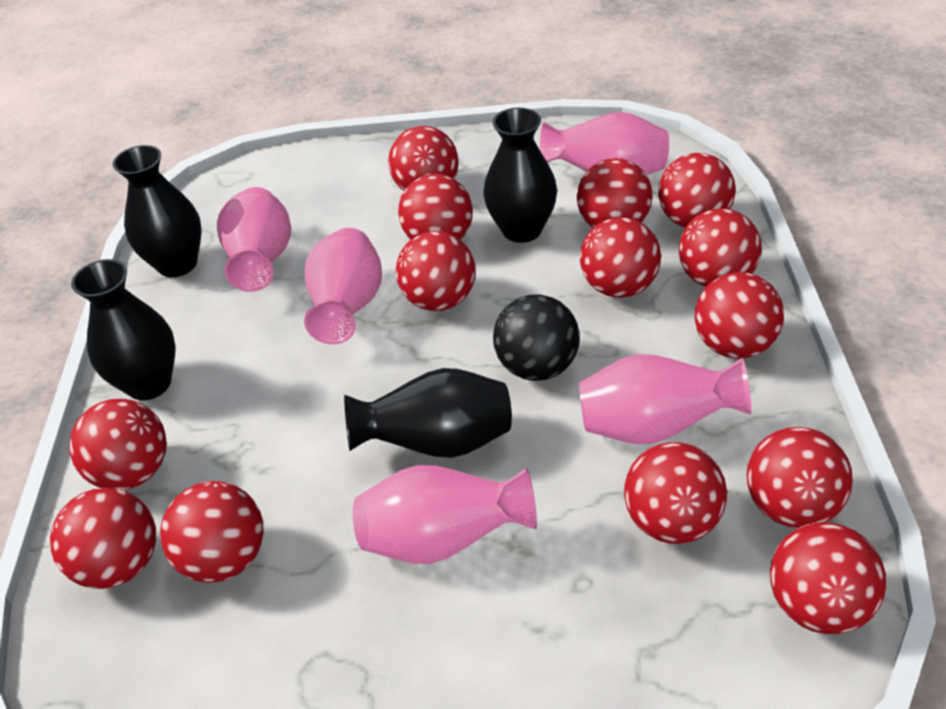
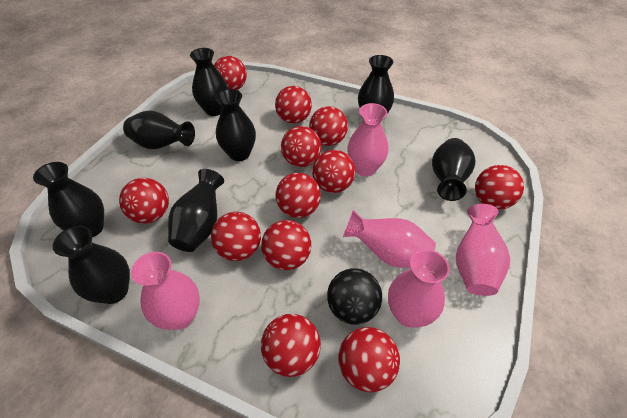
black vase: 4 -> 8
red ball: 14 -> 12

